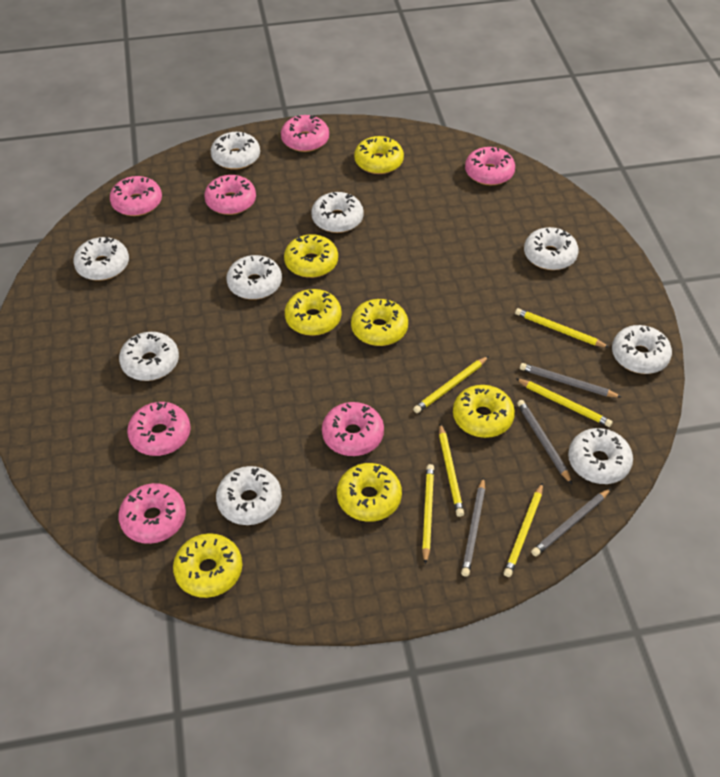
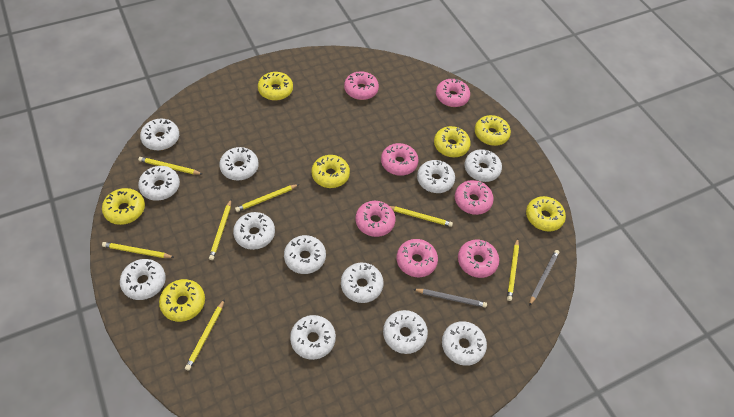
grey pencil: 4 -> 2
white donut: 9 -> 12
yellow pencil: 6 -> 7

